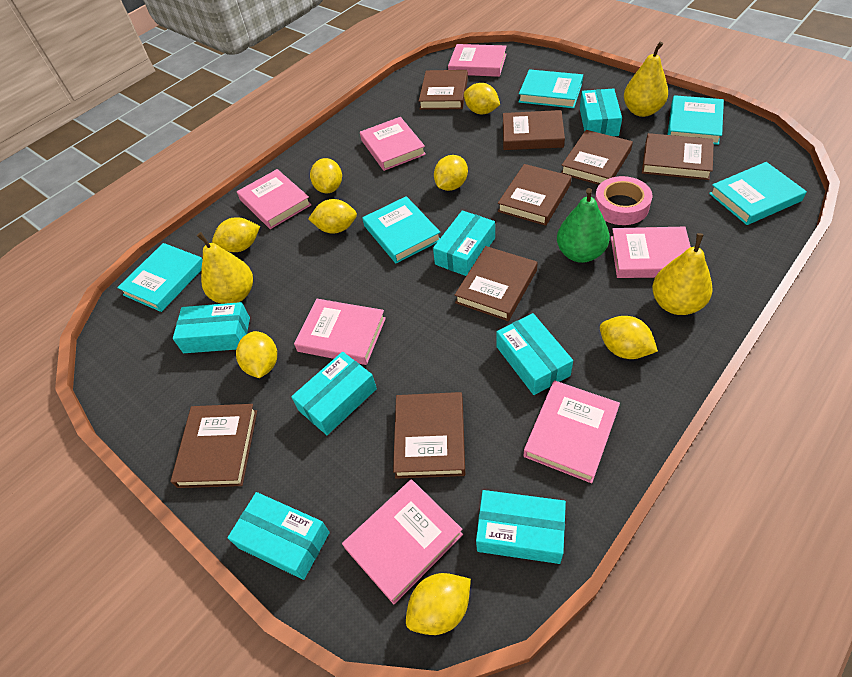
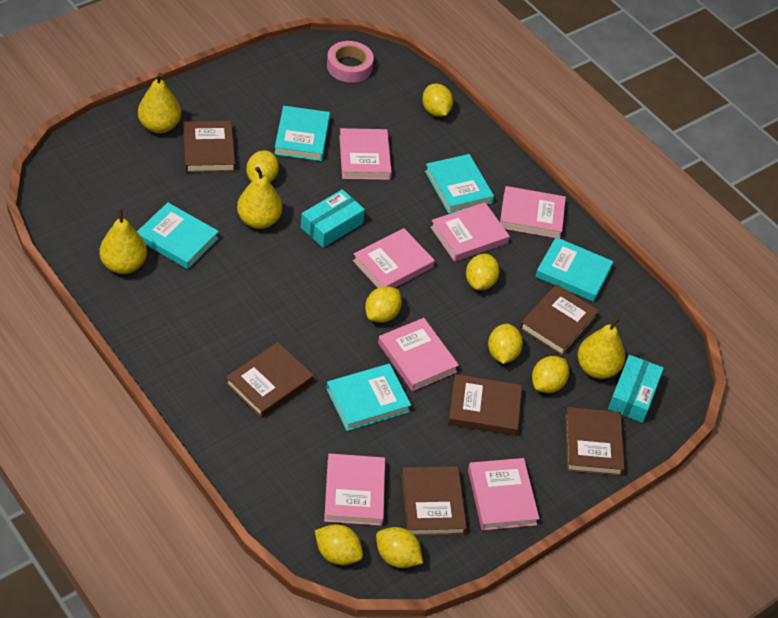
brown book: 8 -> 6
green pear: 1 -> 0
turquoise box: 7 -> 2
yellow pear: 3 -> 4

